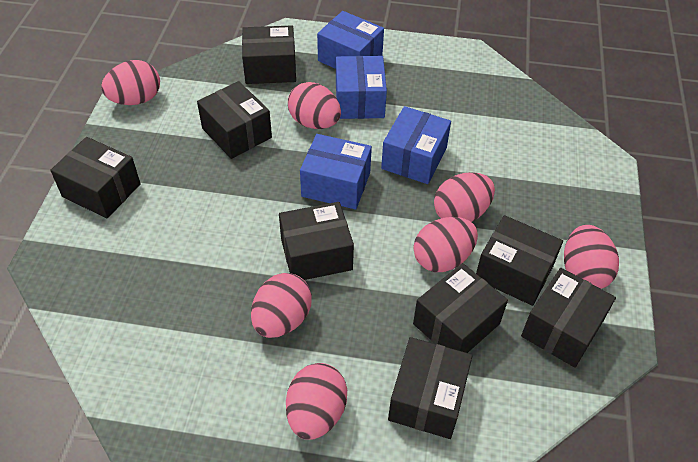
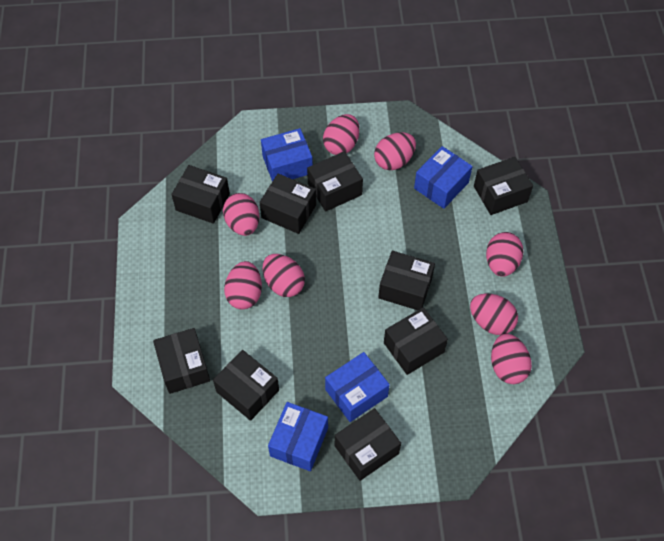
black box: 8 -> 9
pink egg: 7 -> 8

